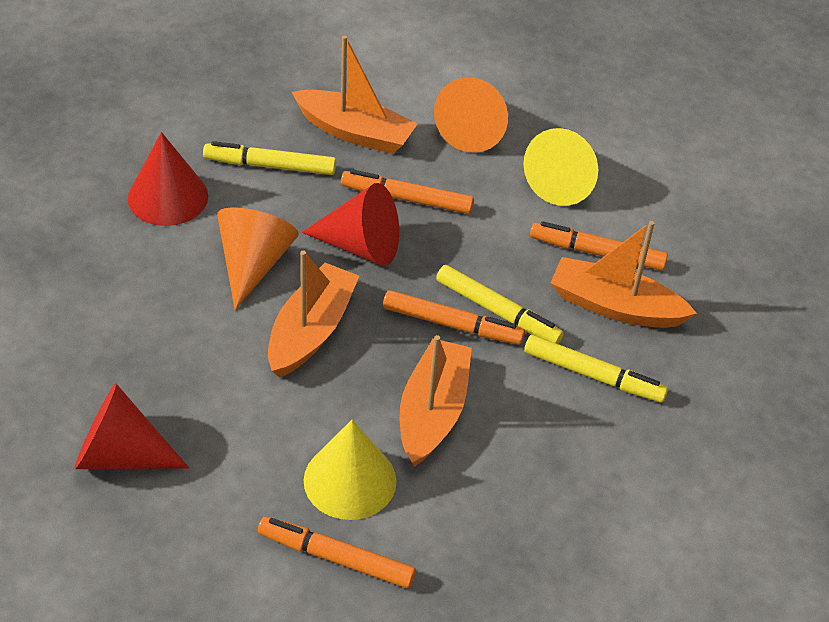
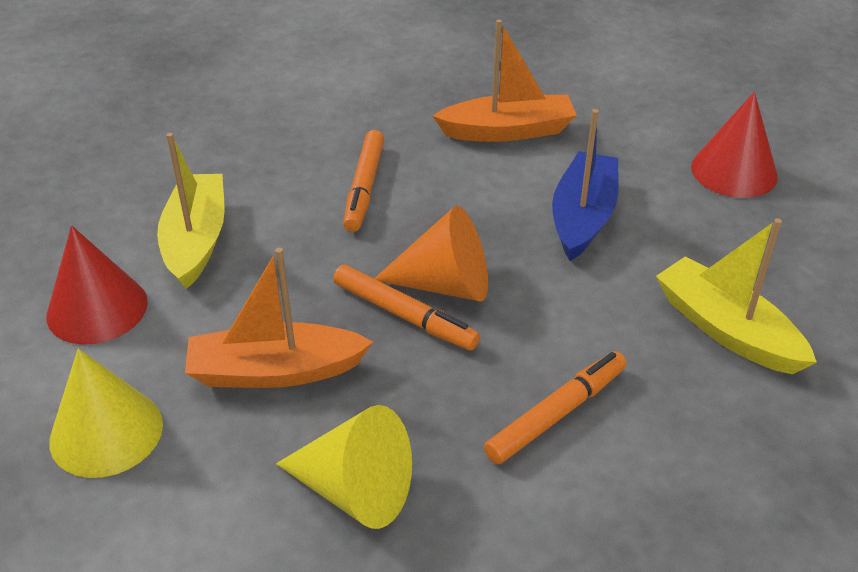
blue boat: 0 -> 1
orange boat: 4 -> 2
orange cone: 2 -> 1
orange marker: 4 -> 3
red cone: 3 -> 2
yellow boat: 0 -> 2
yellow marker: 3 -> 0

